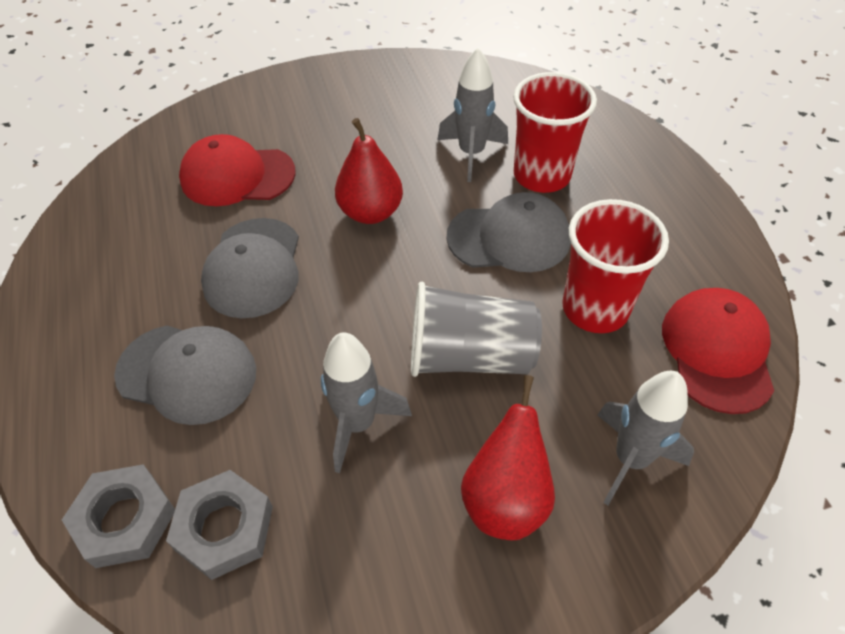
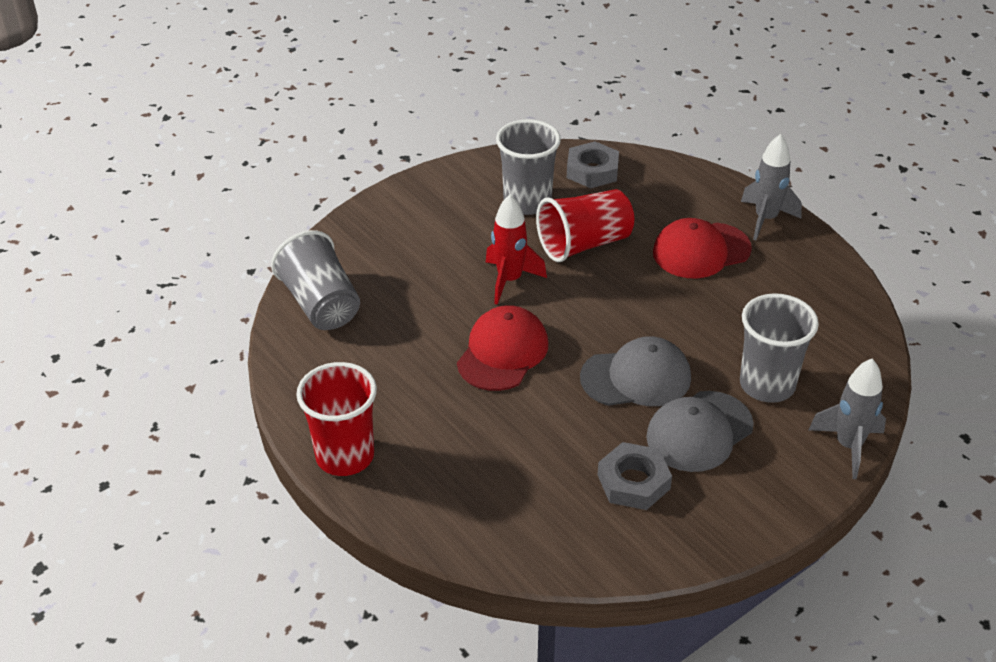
grey cap: 3 -> 2
grey cup: 1 -> 3
grey rocket: 3 -> 2
red pear: 2 -> 0
red rocket: 0 -> 1

